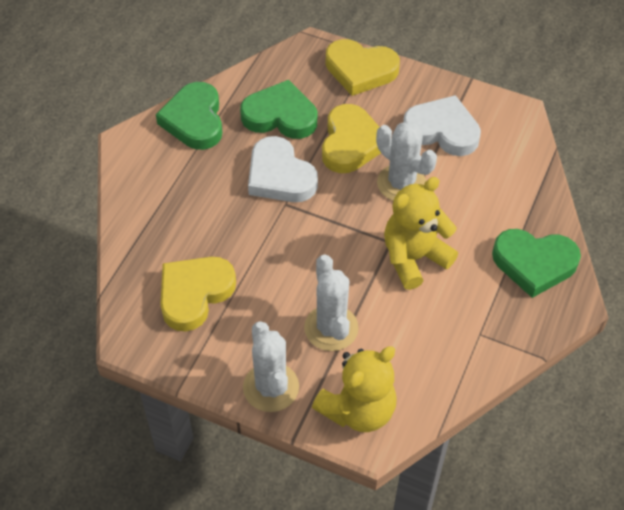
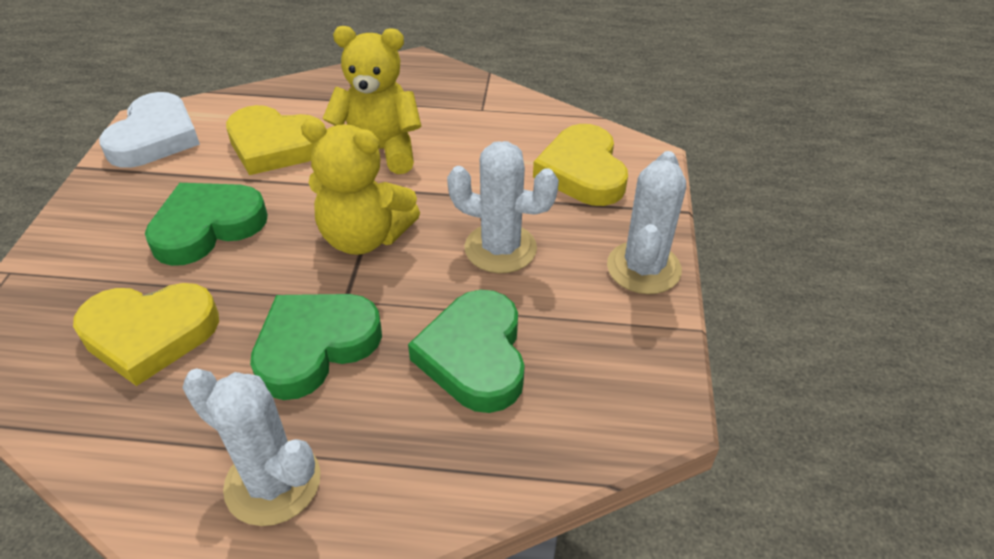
white heart: 2 -> 1

